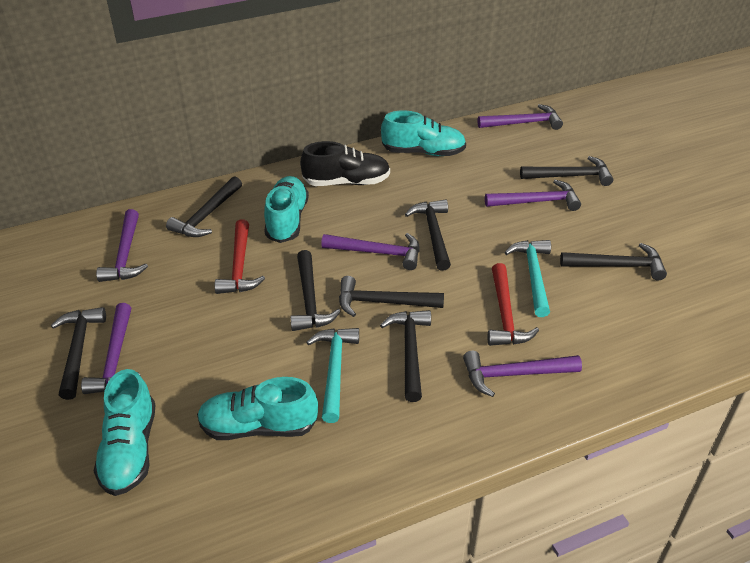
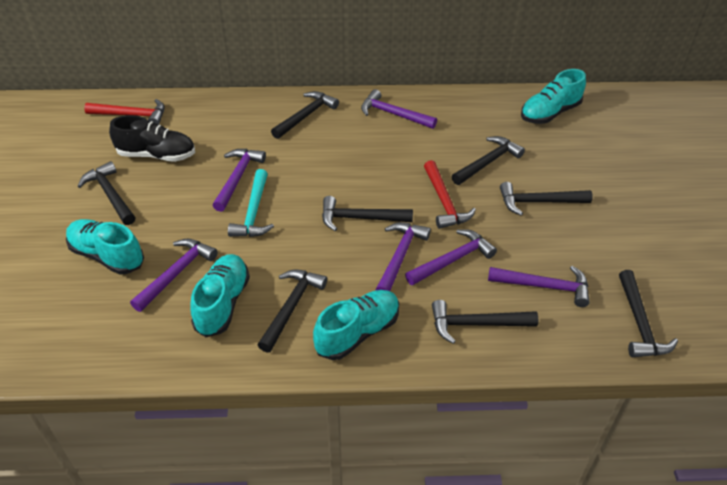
turquoise hammer: 2 -> 1

